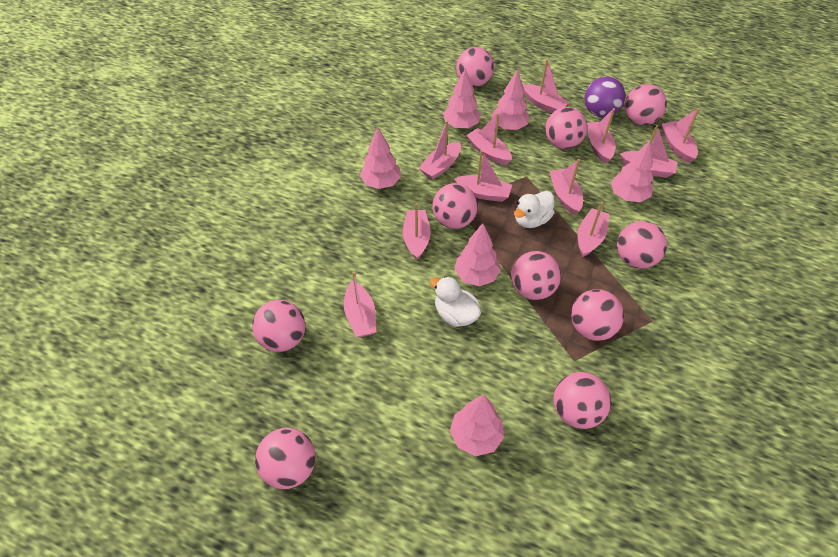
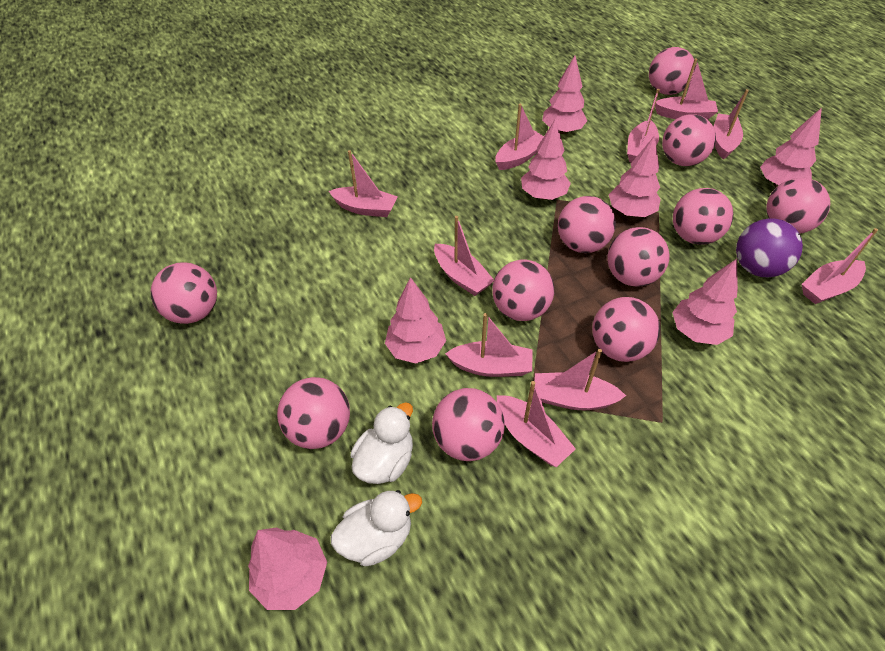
pink ball: 10 -> 11
pink boat: 11 -> 10
pink tree: 6 -> 7

